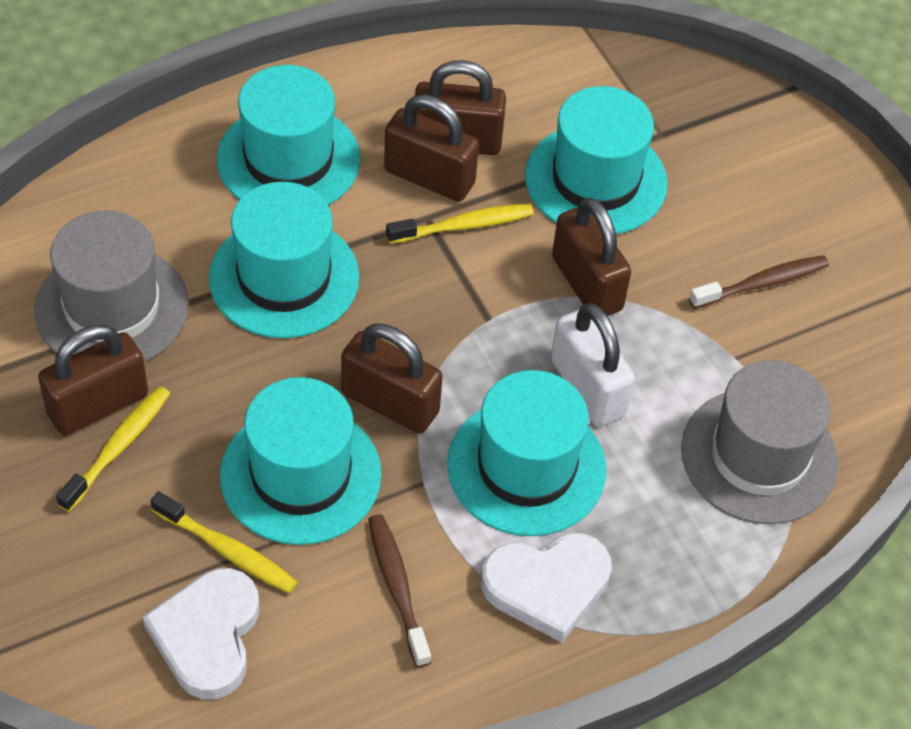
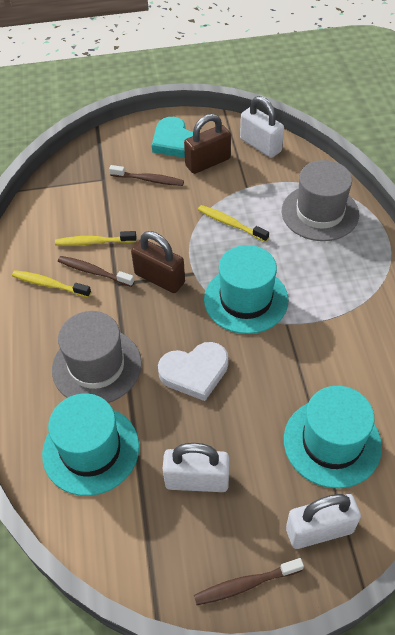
brown padlock: 5 -> 2
brown toothbrush: 2 -> 3
turquoise hat: 5 -> 3
turquoise heart: 0 -> 1
white heart: 2 -> 1
white padlock: 1 -> 3

